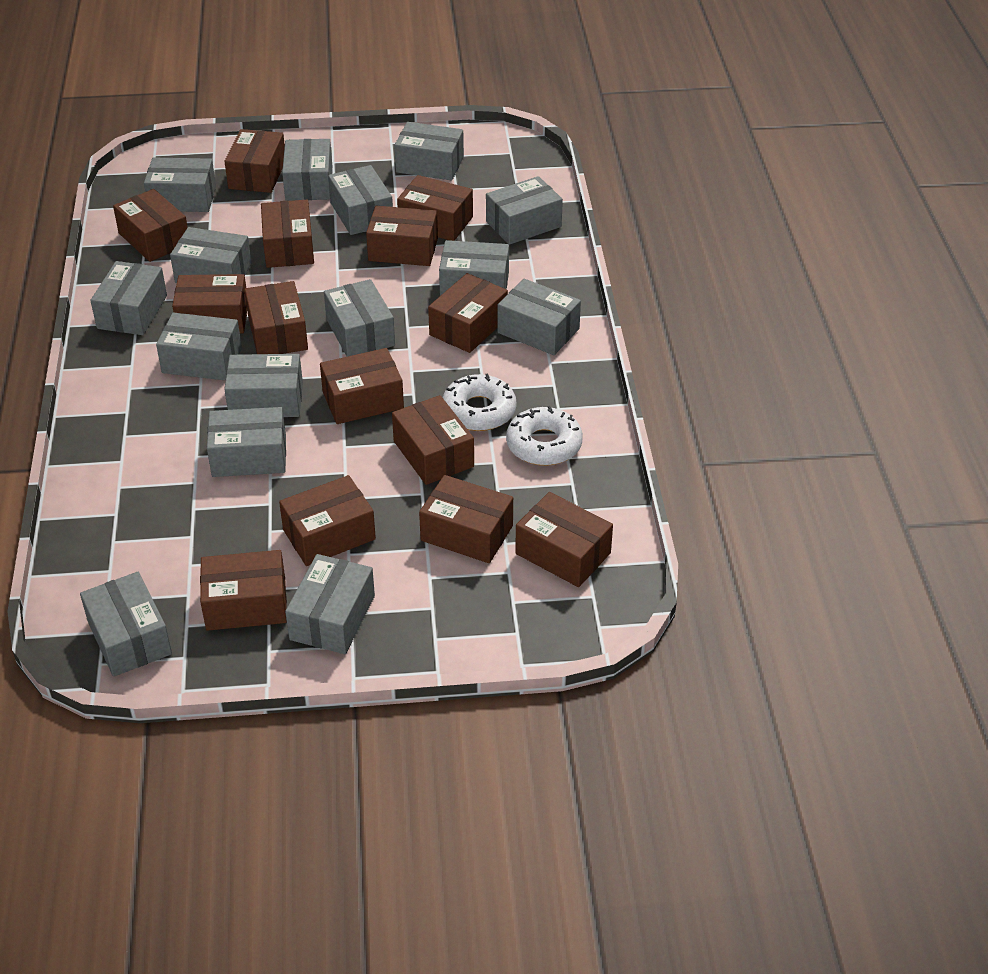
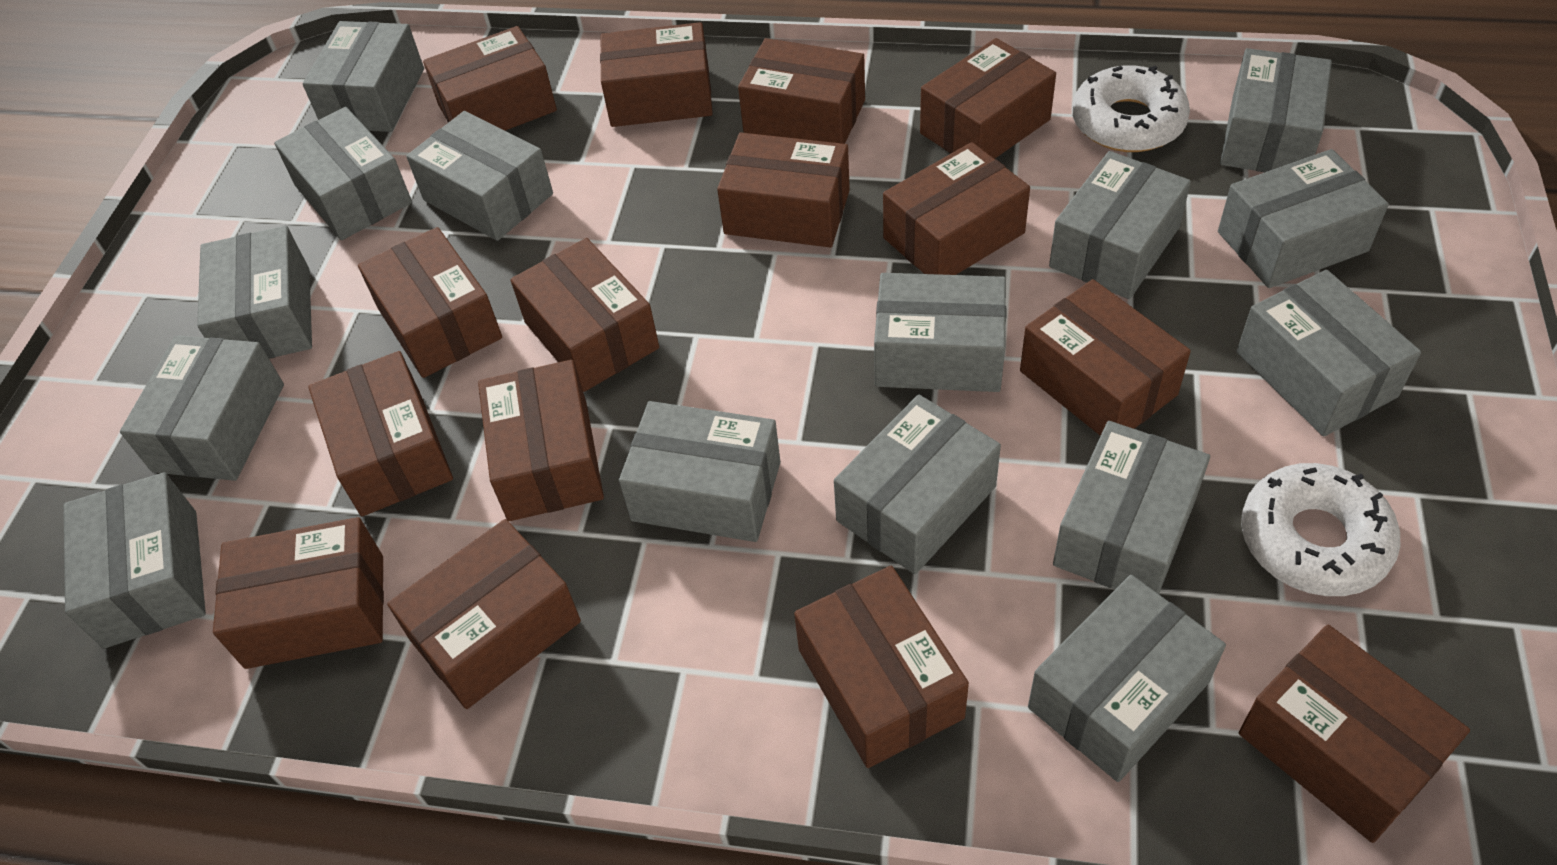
brown box: 14 -> 15

